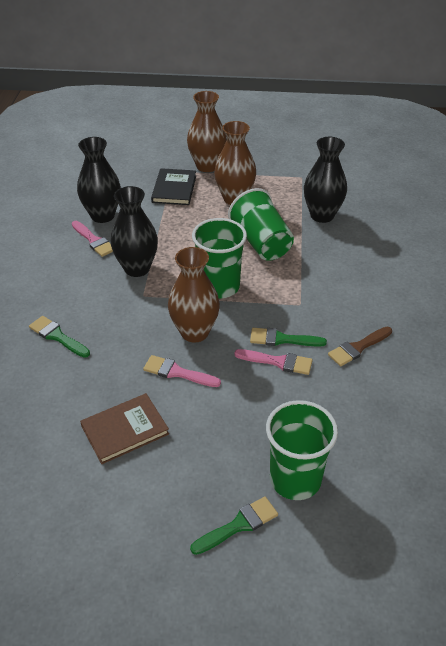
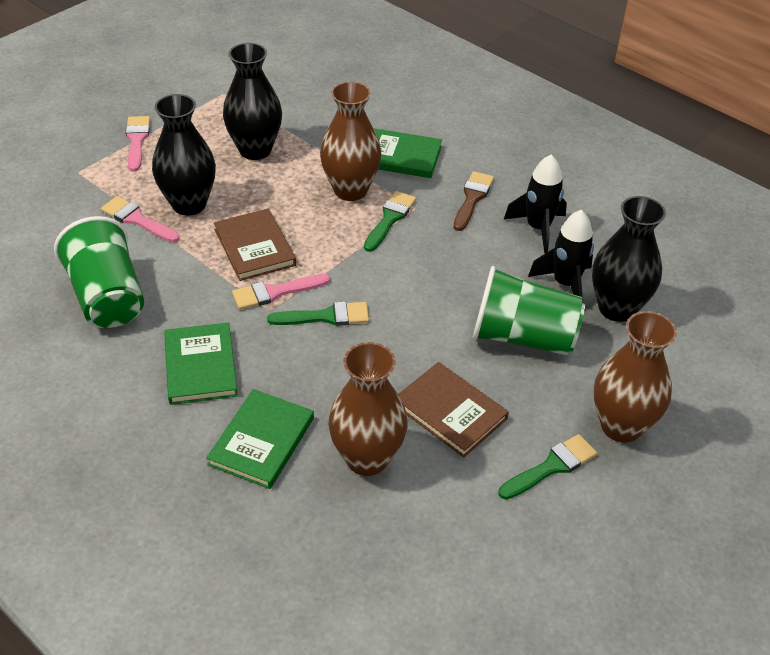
black book: 1 -> 0
black rocket: 0 -> 2
brown book: 1 -> 2
green book: 0 -> 3
green cup: 3 -> 2

